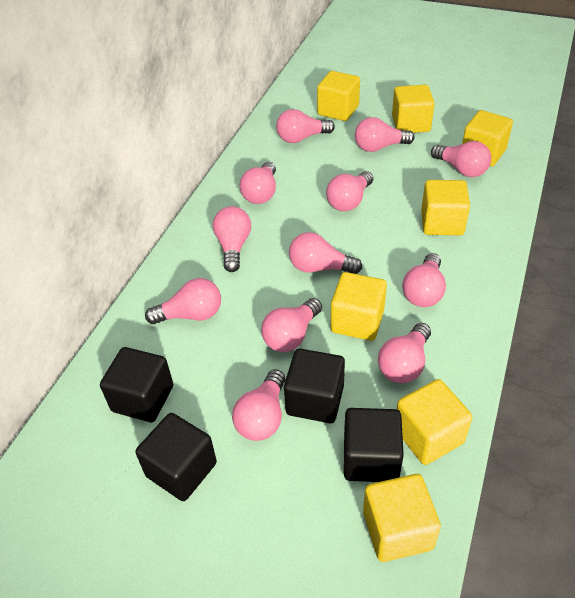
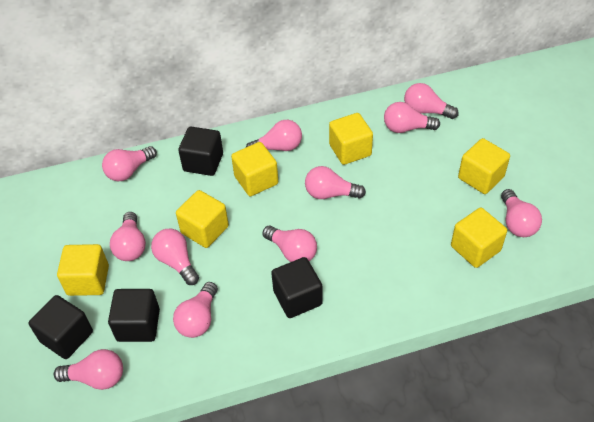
pink light bulb: 12 -> 11
yellow cube: 7 -> 6

